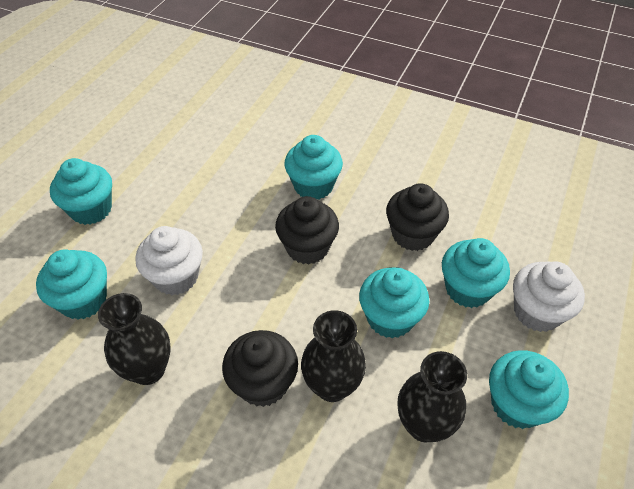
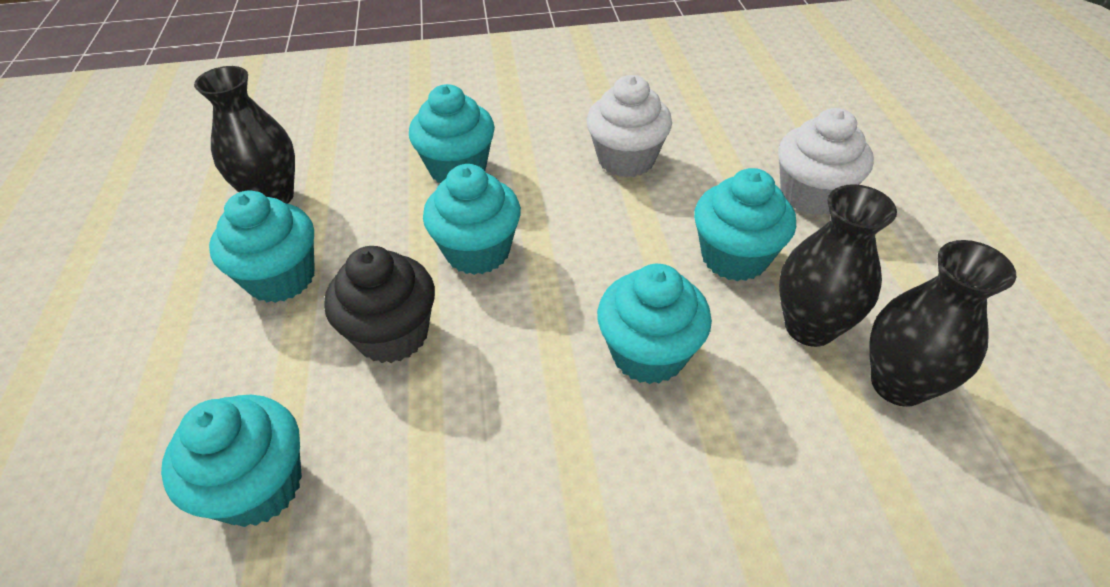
black cupcake: 3 -> 1

